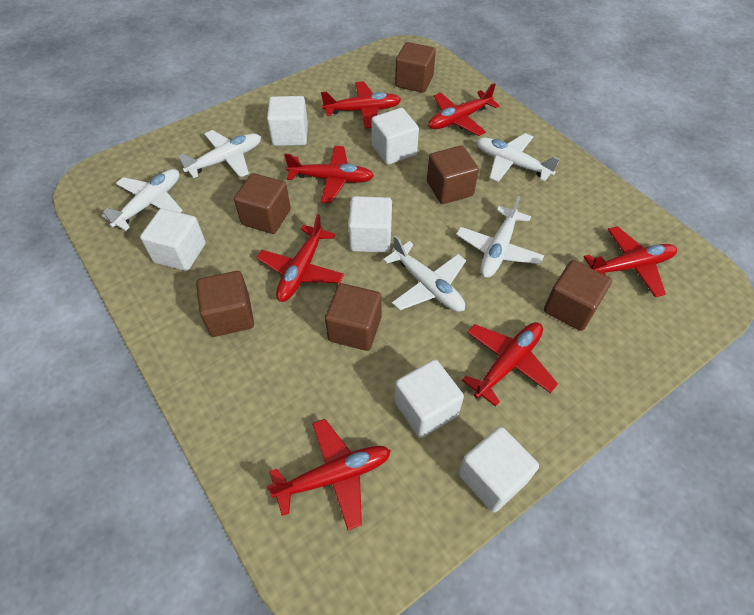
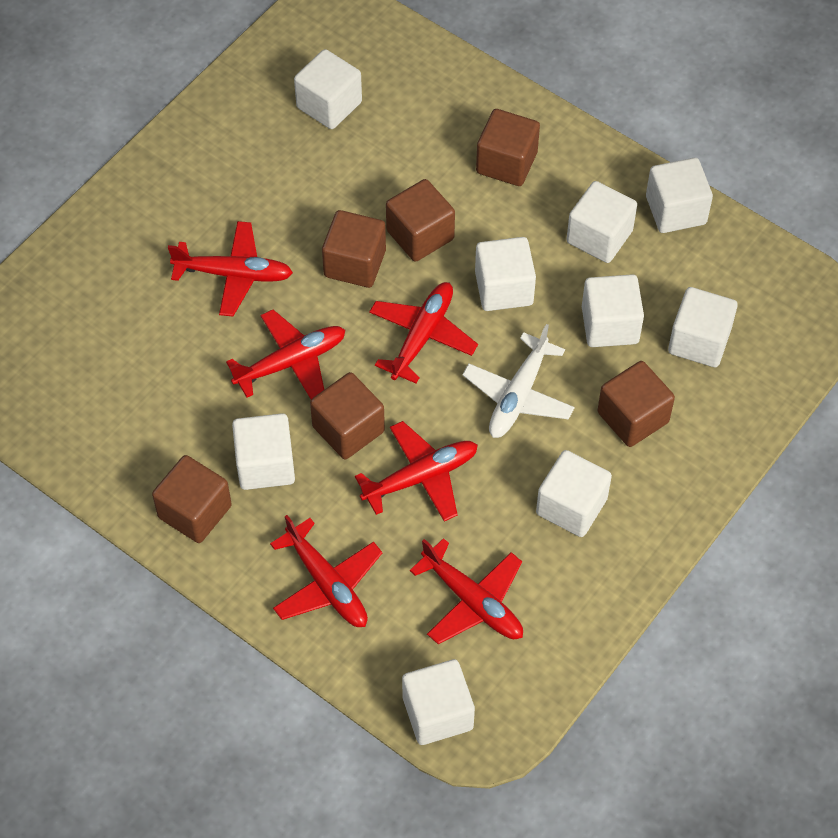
red plane: 7 -> 6
white cube: 6 -> 9
white plane: 5 -> 1

